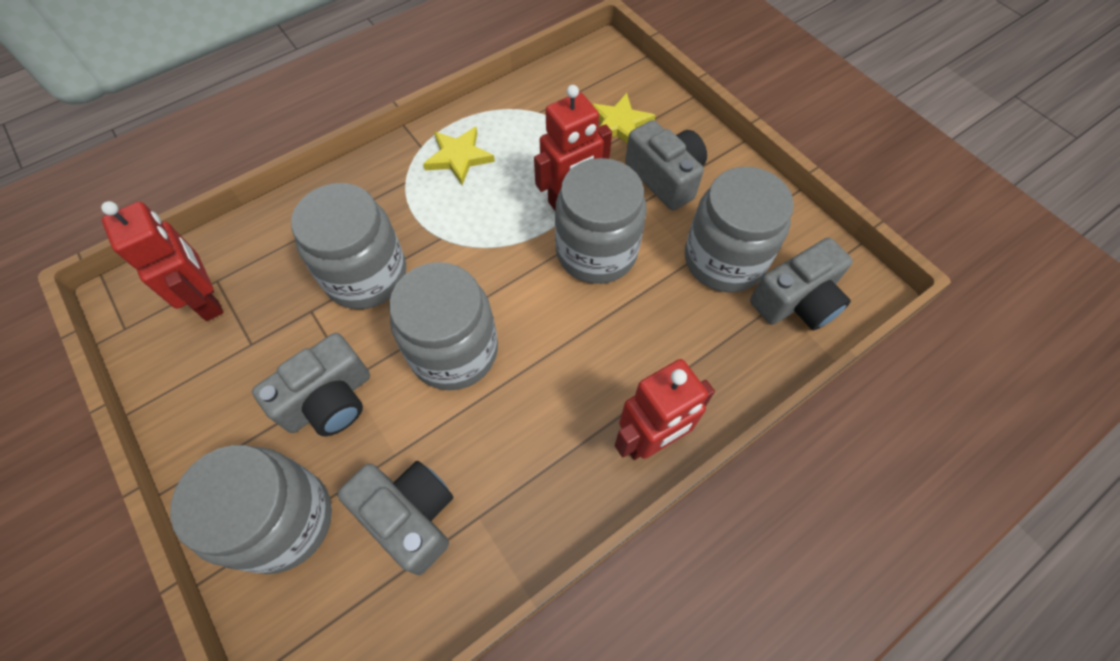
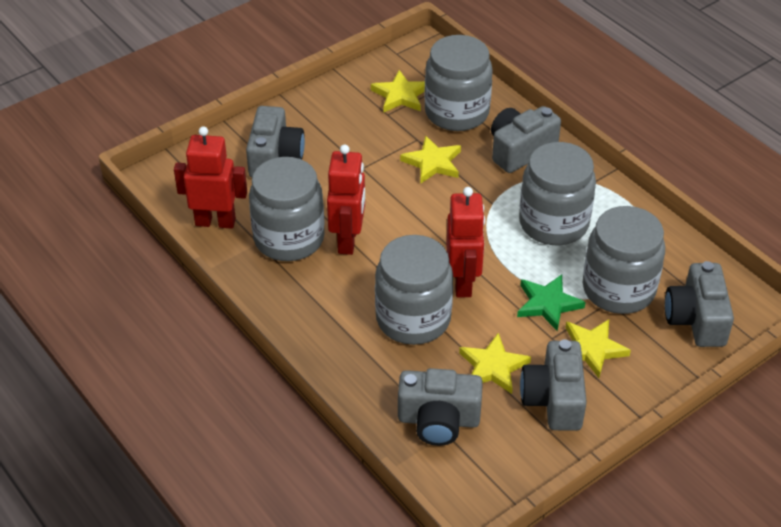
green star: 0 -> 1
grey camera: 4 -> 5
yellow star: 2 -> 4

